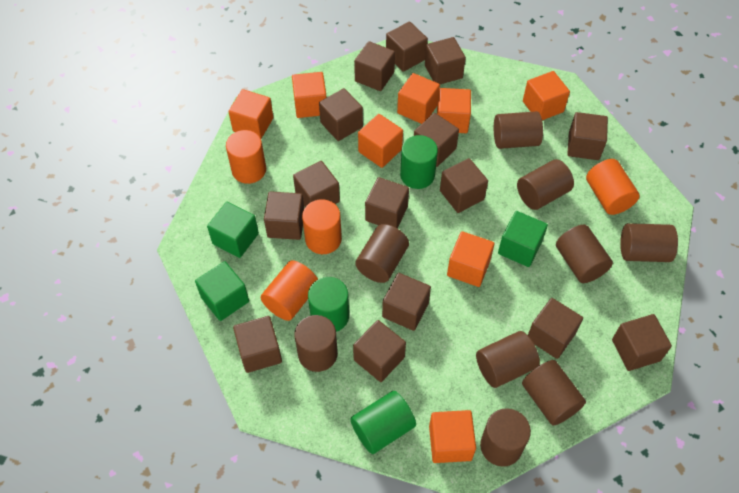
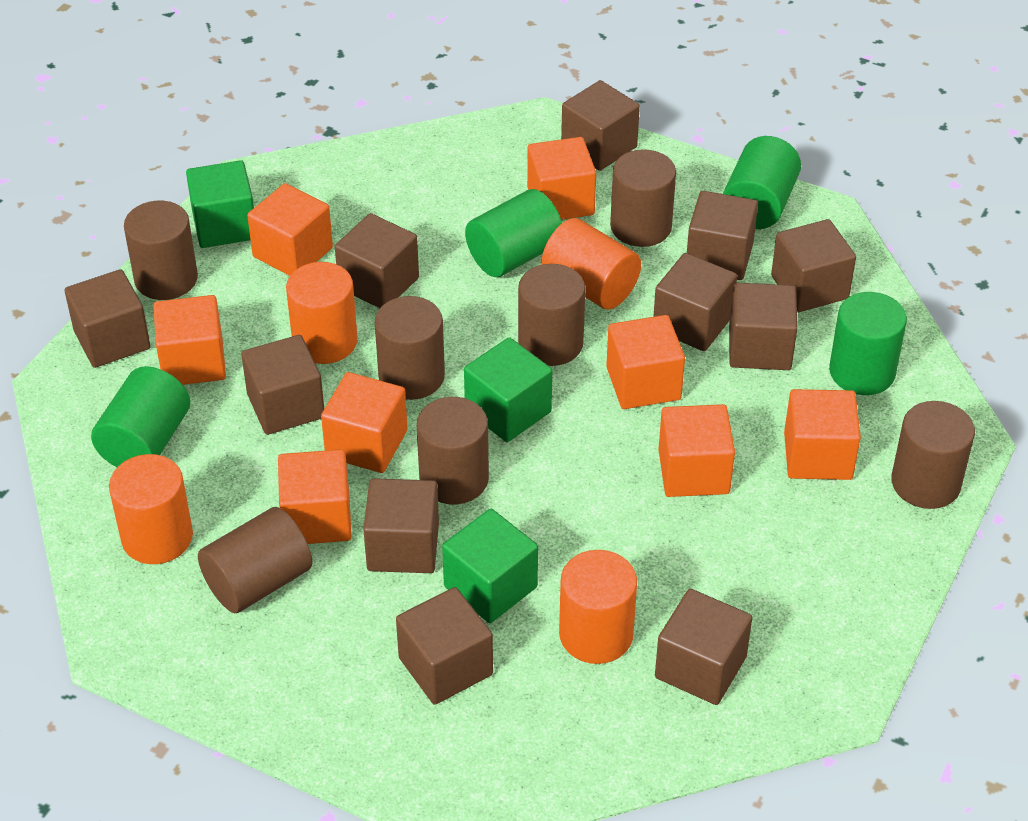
brown cube: 15 -> 11
brown cylinder: 9 -> 7
green cylinder: 3 -> 4

